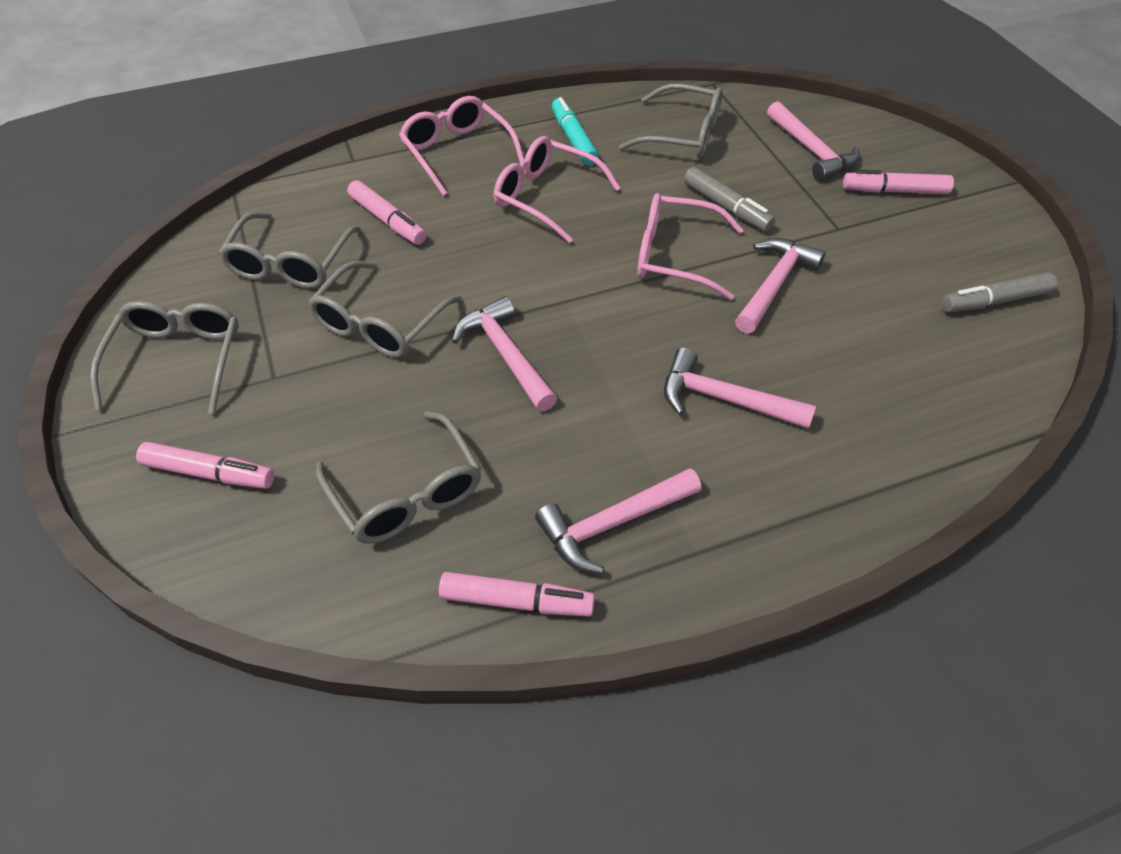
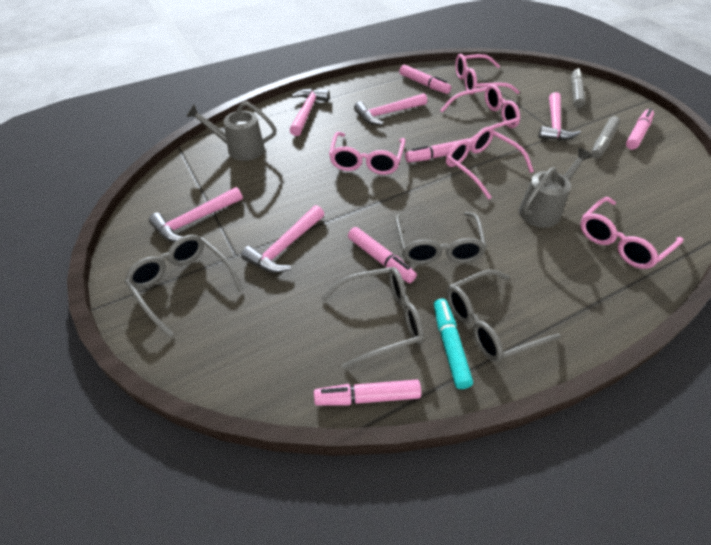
grey glasses: 5 -> 4
grey watering can: 0 -> 2
pink glasses: 3 -> 5
pink marker: 4 -> 5

